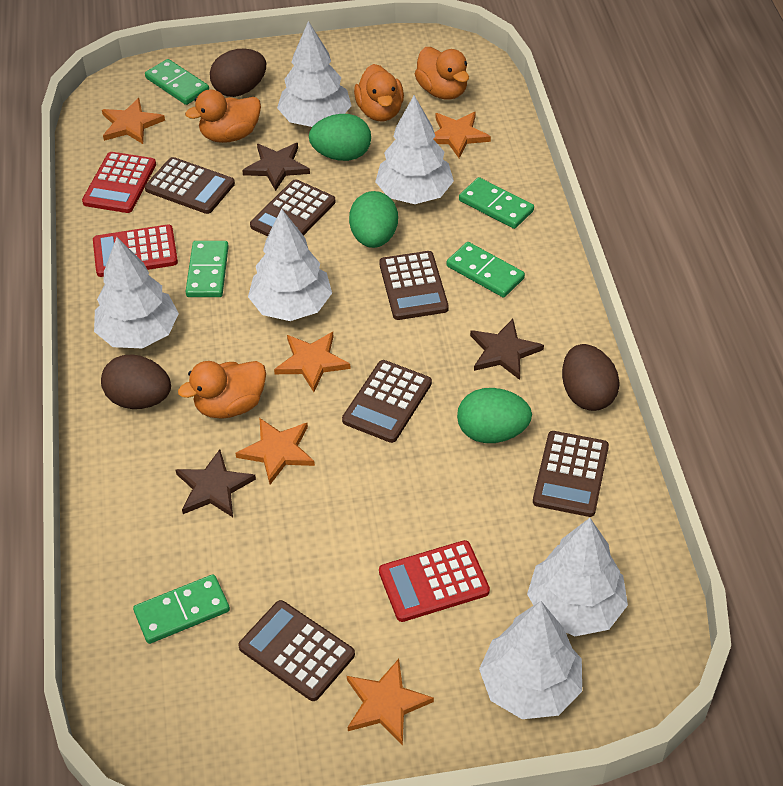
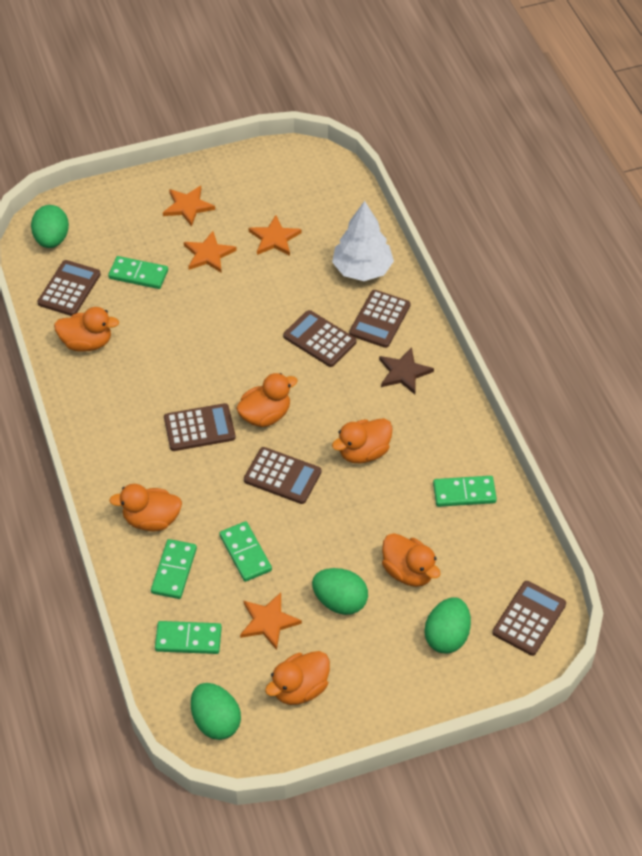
brown egg: 3 -> 0
brown star: 3 -> 1
green egg: 3 -> 4
orange duck: 4 -> 6
orange star: 5 -> 4
red calculator: 3 -> 0
white tree: 6 -> 1

